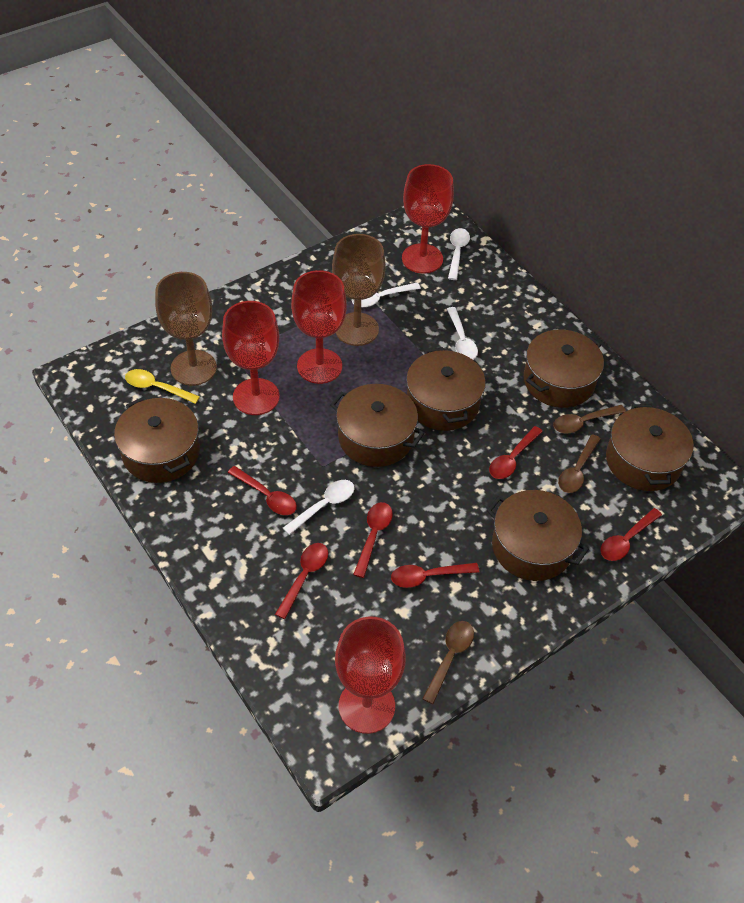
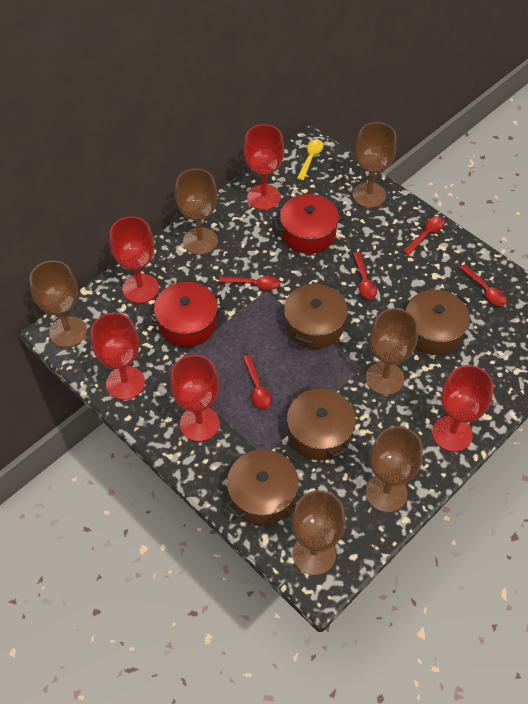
brown goblet: 2 -> 6
brown pot: 6 -> 4
brown spoon: 3 -> 0
red goblet: 4 -> 5
red pot: 0 -> 2
red spoon: 6 -> 5
white spoon: 4 -> 0

